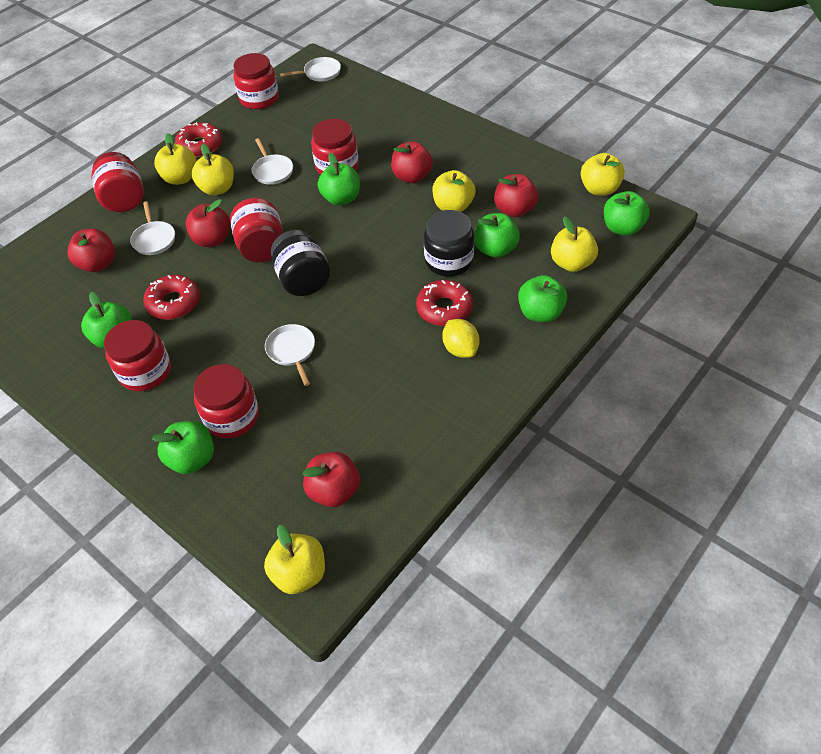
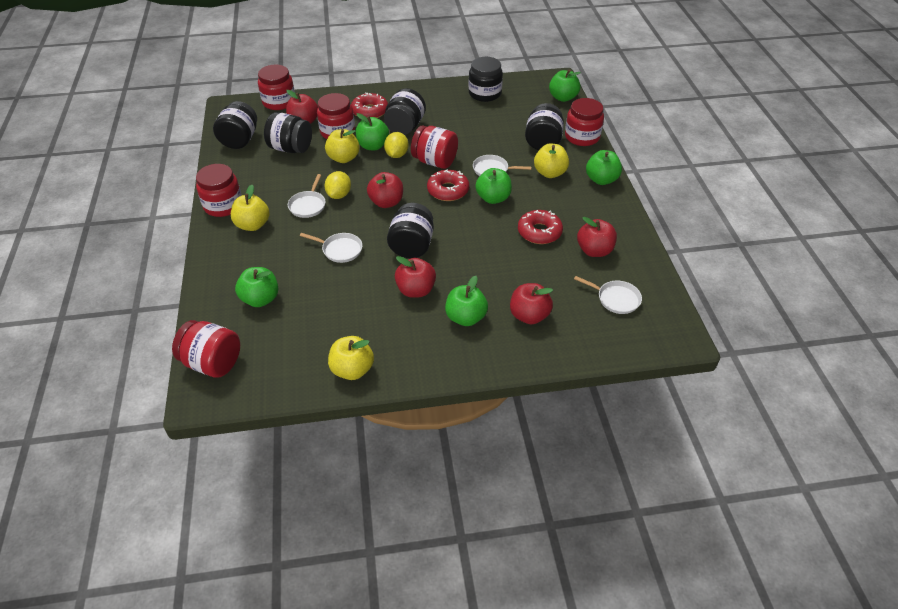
black jar: 2 -> 6
yellow apple: 6 -> 4
yellow lemon: 1 -> 2

